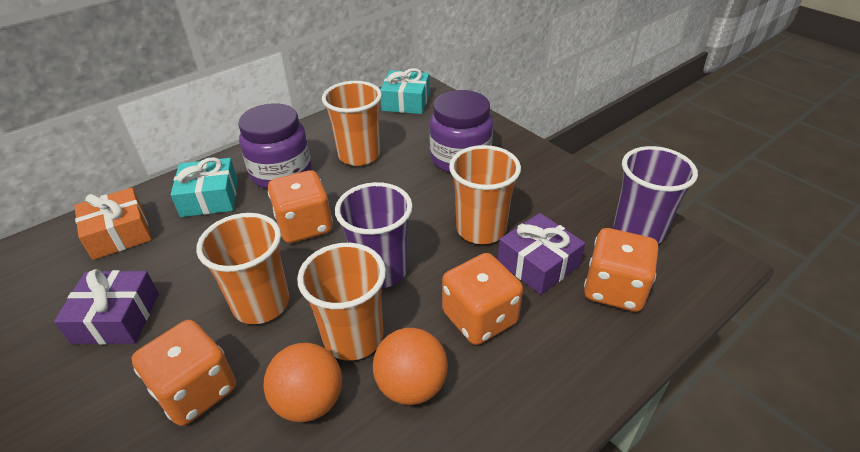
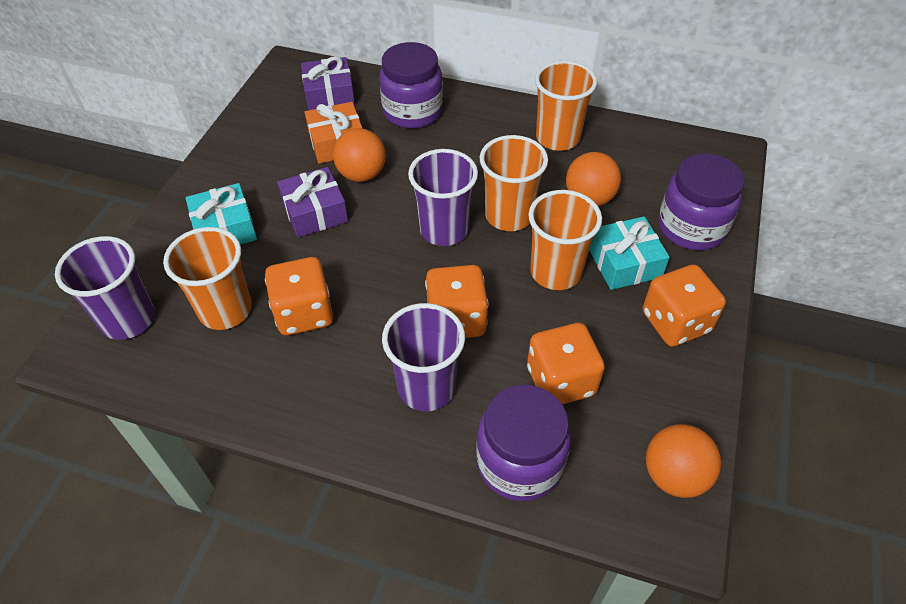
orange ball: 2 -> 3
purple cup: 2 -> 3
purple jar: 2 -> 3

